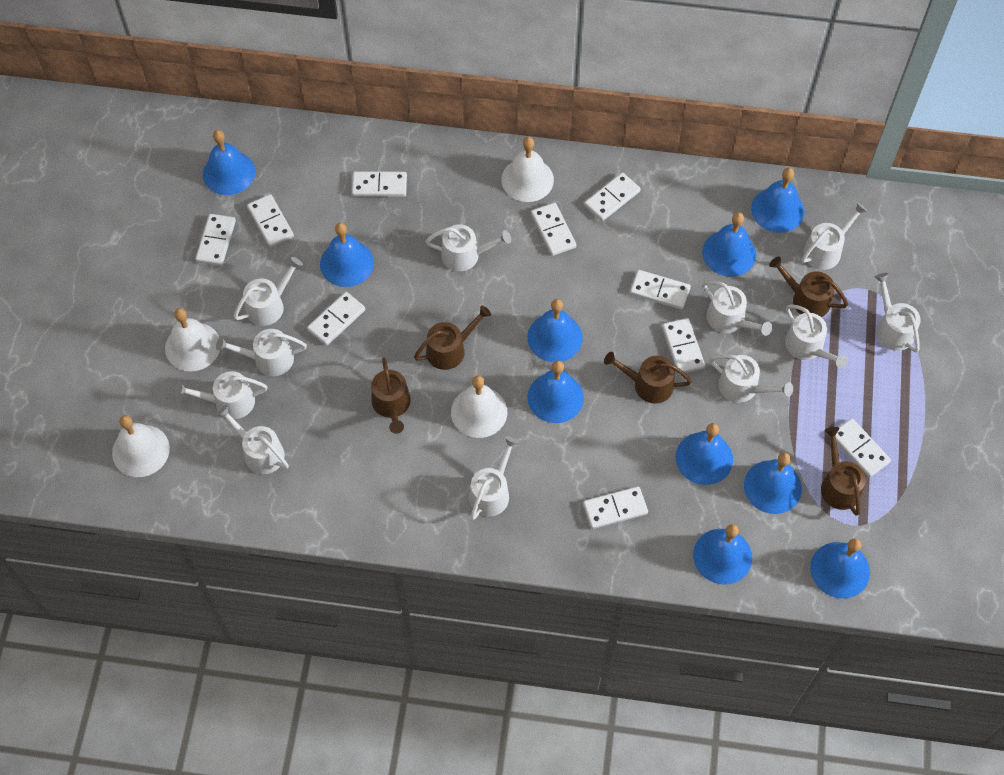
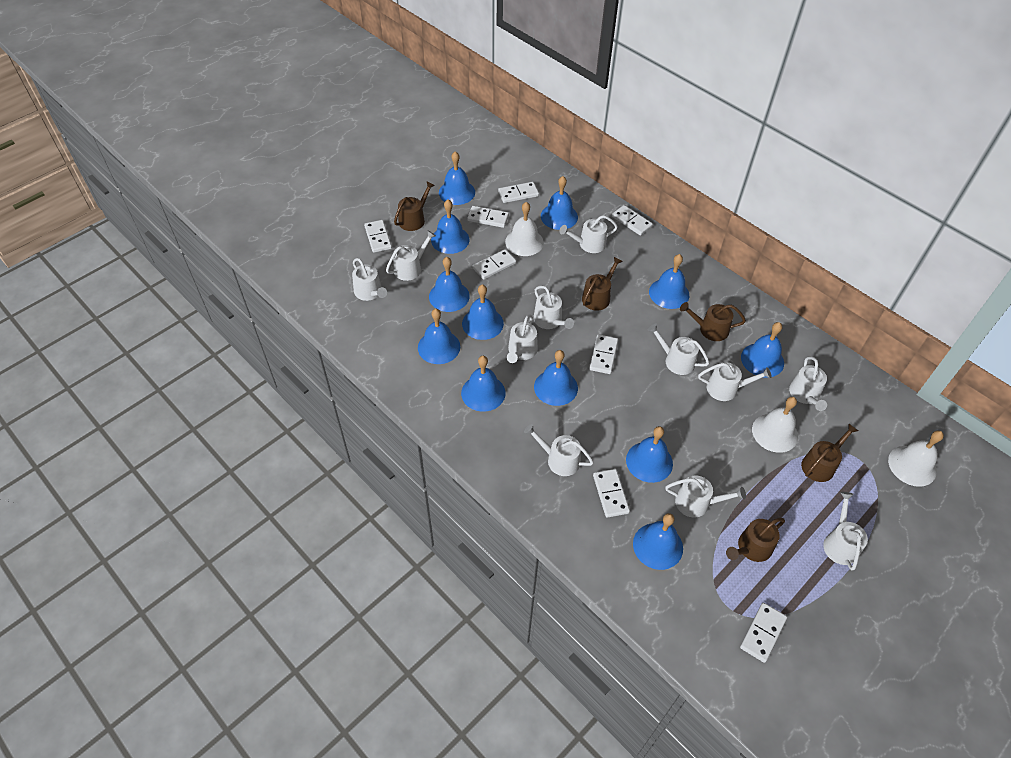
blue bell: 10 -> 12
white bell: 4 -> 3
white domino: 10 -> 8

